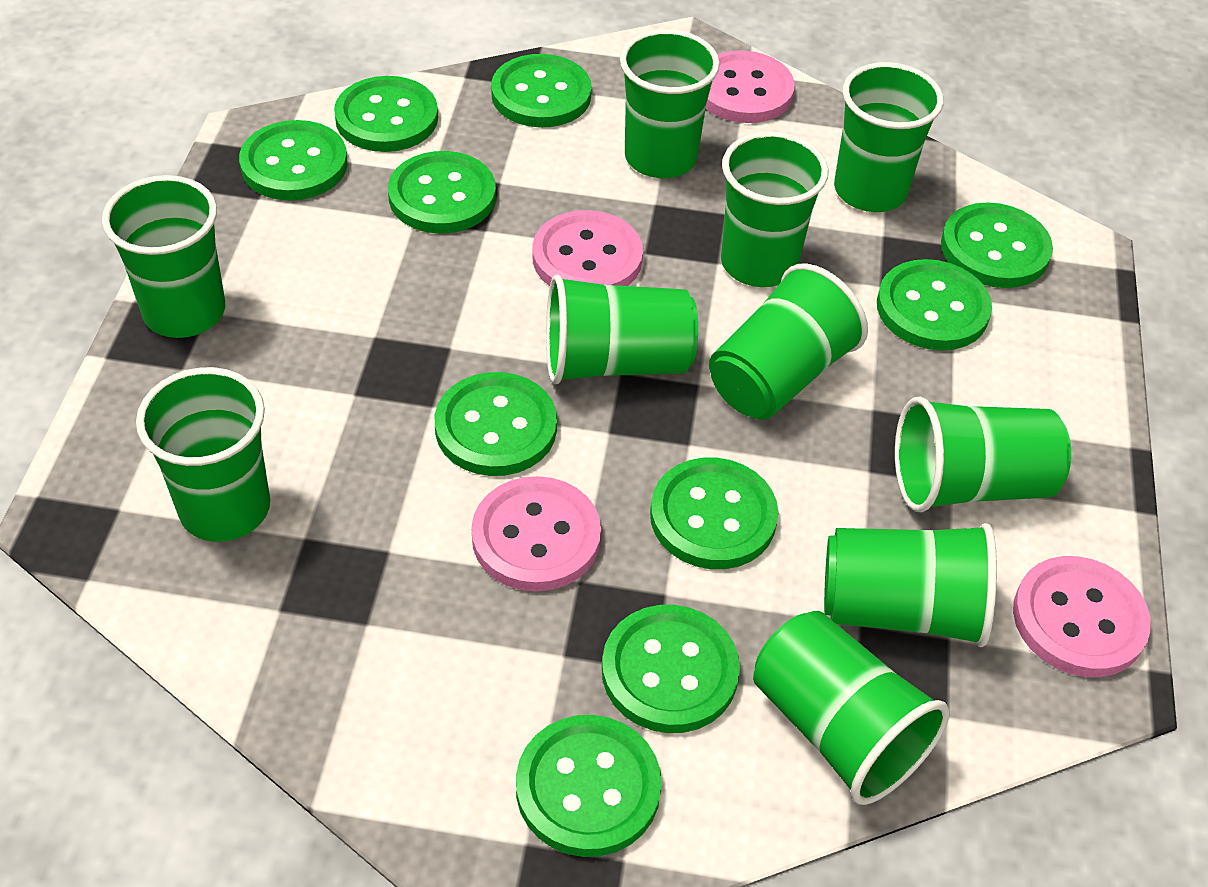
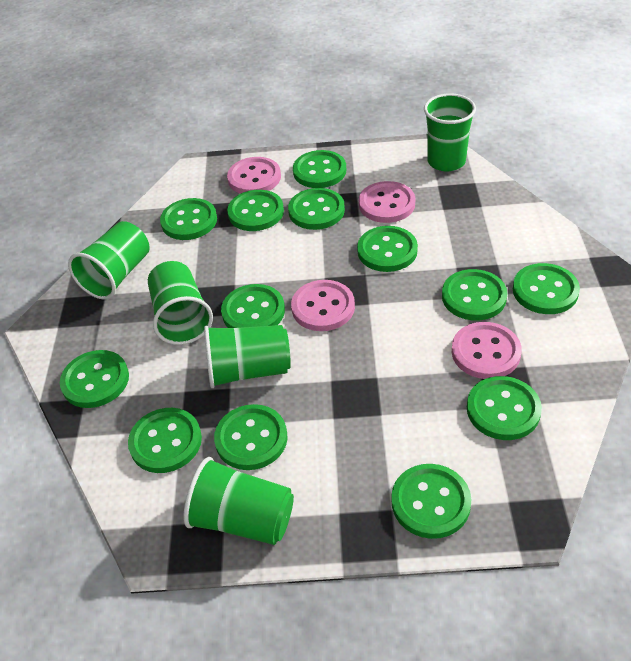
green button: 10 -> 13
green cup: 10 -> 5

